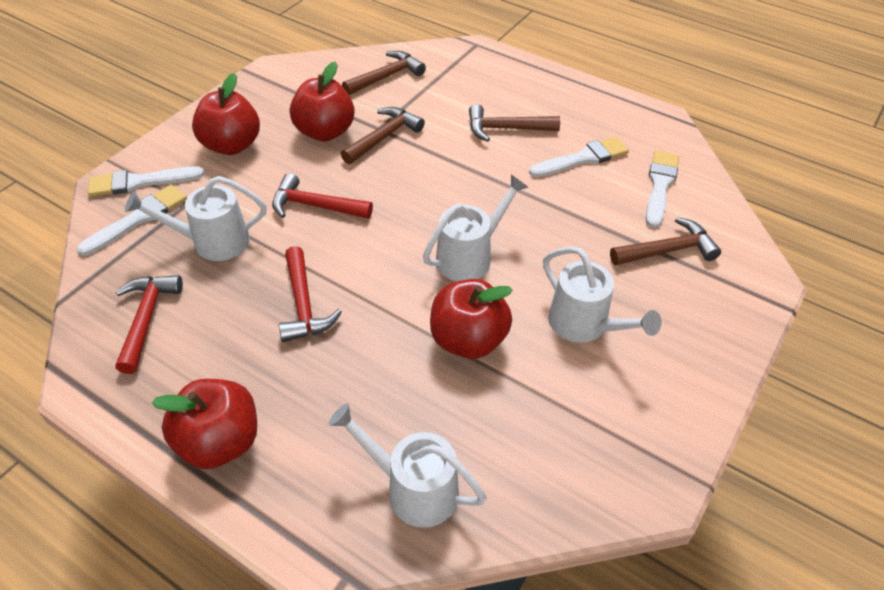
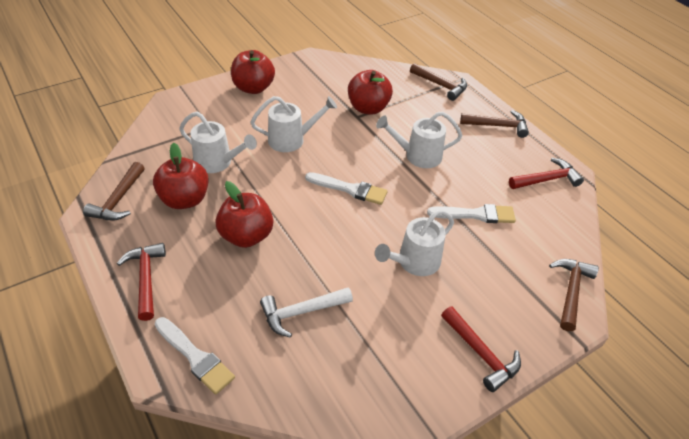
white brush: 4 -> 3
white hammer: 0 -> 1

